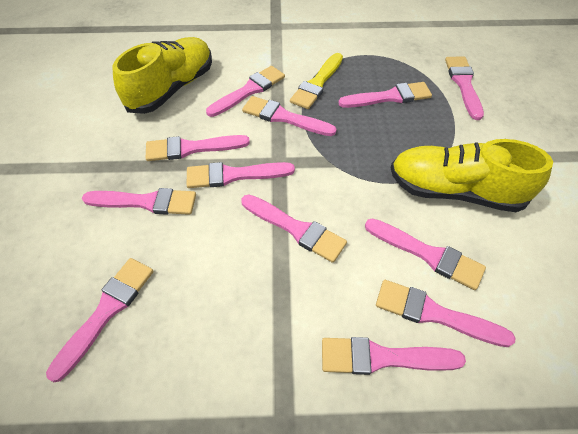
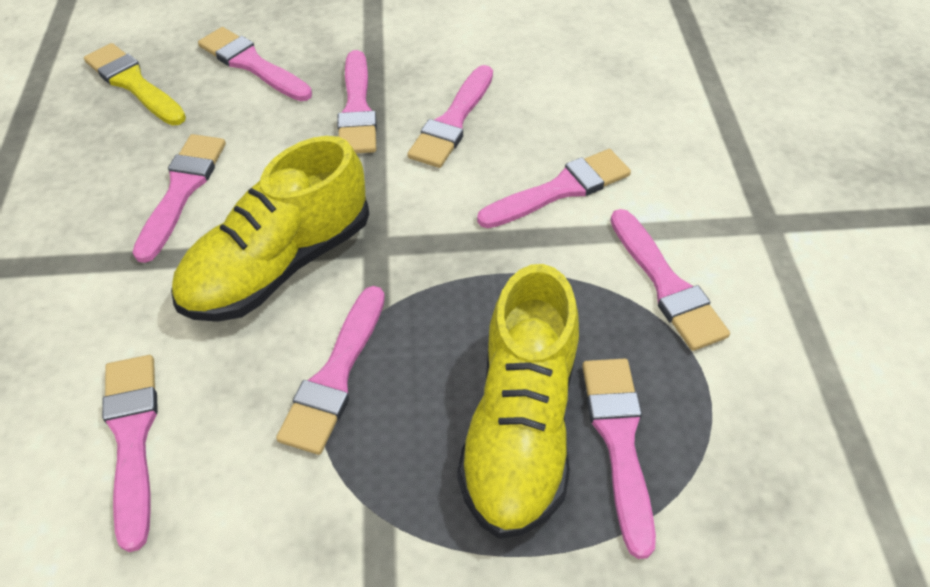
pink brush: 12 -> 9

